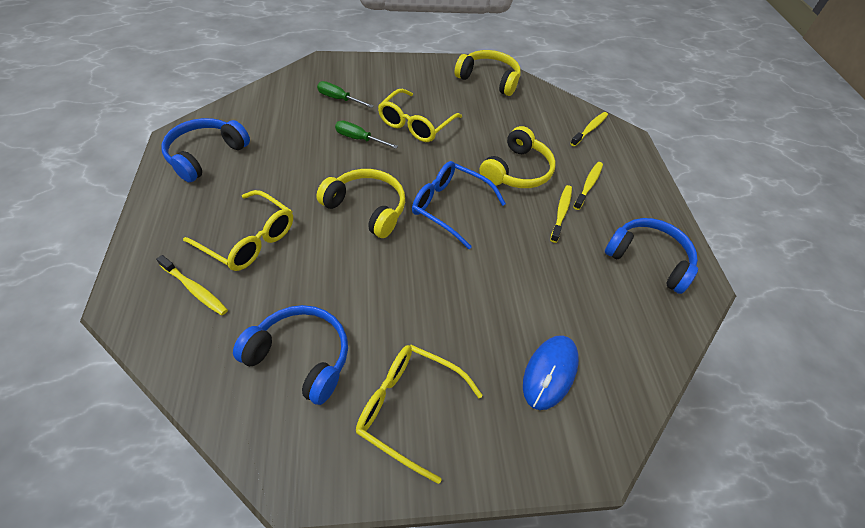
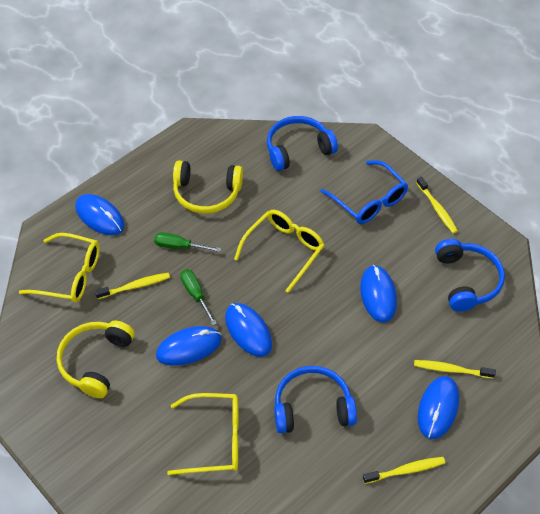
blue mouse: 1 -> 5
yellow headphones: 3 -> 2

